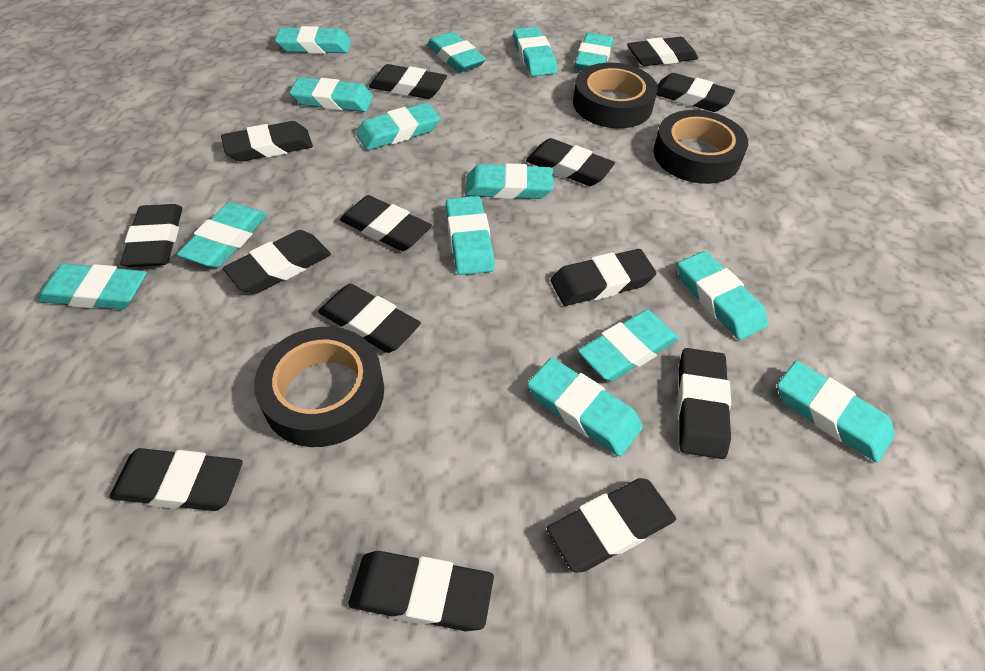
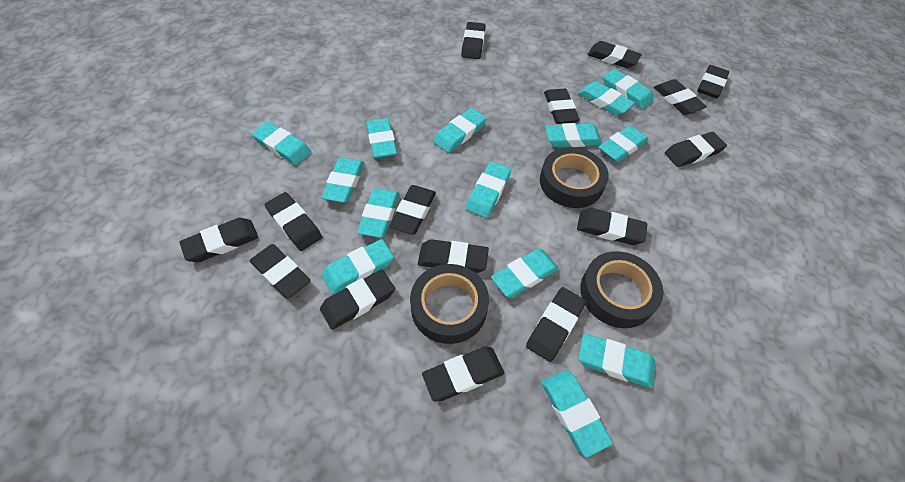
black eraser: 14 -> 15

